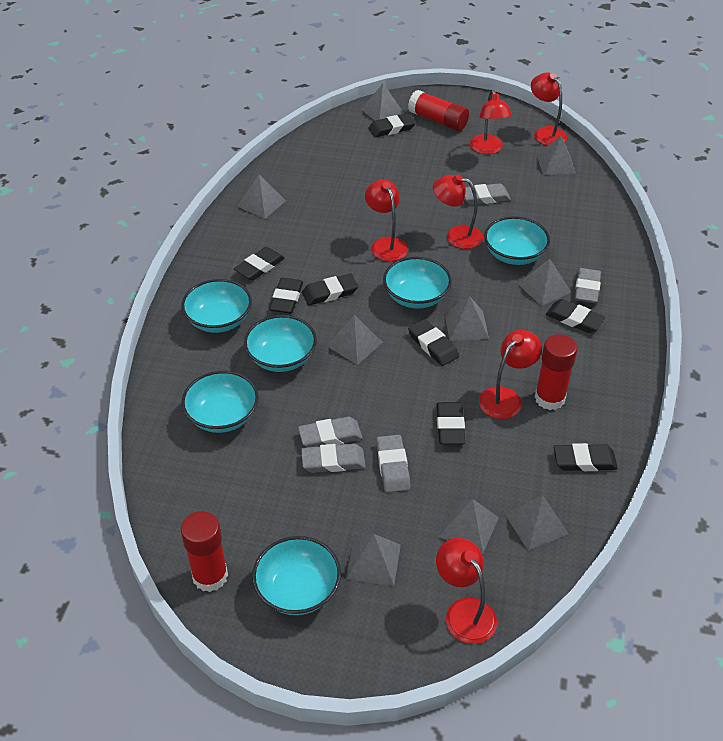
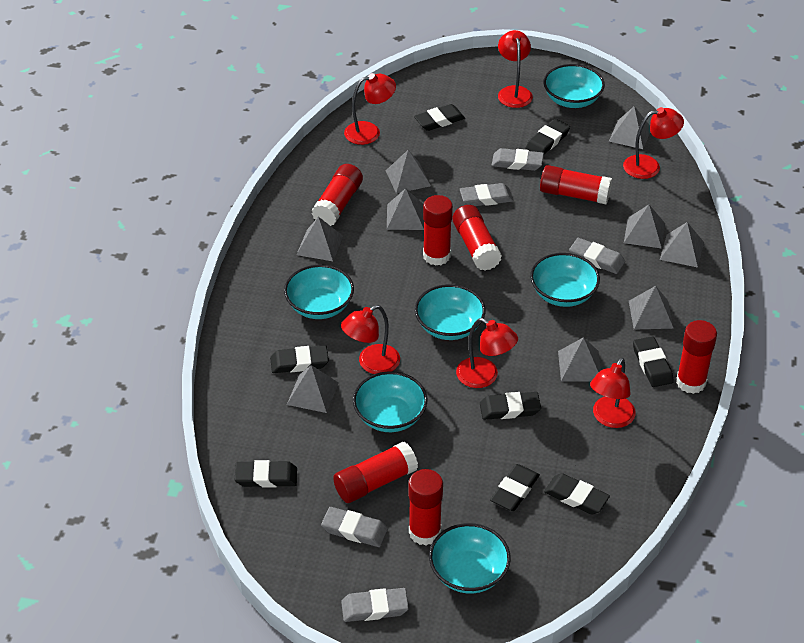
red glue stick: 3 -> 7

